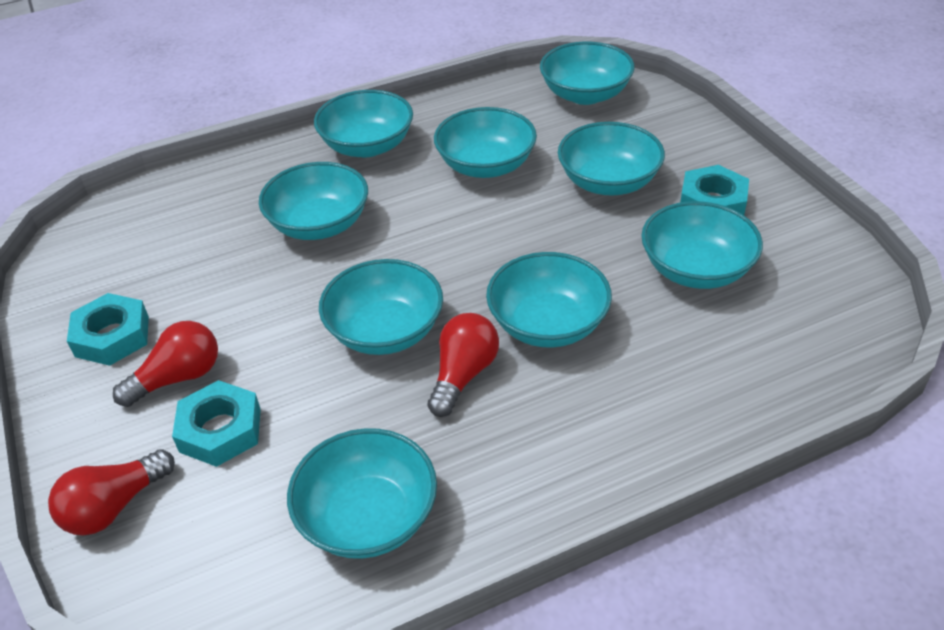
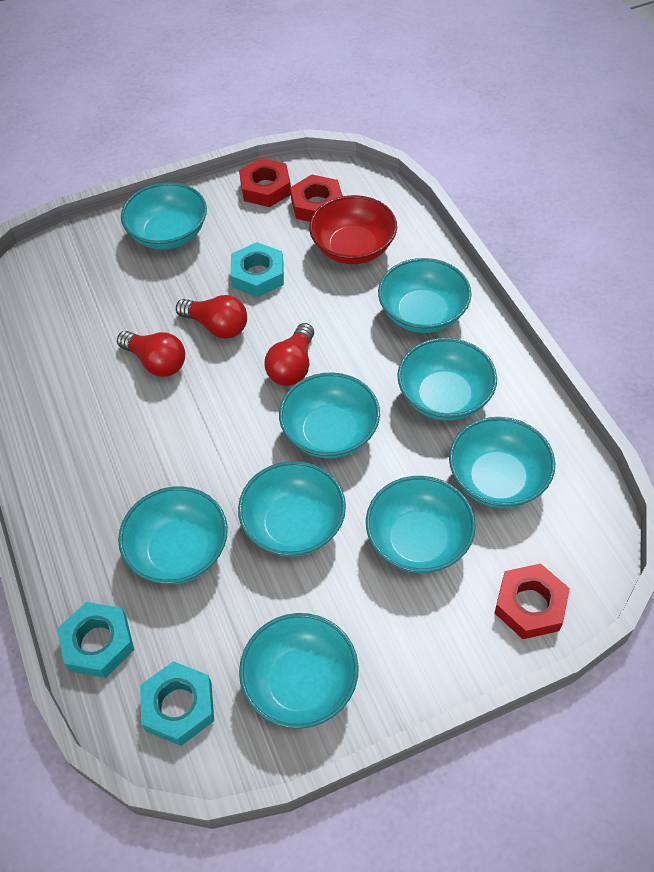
red bowl: 0 -> 1
red nut: 0 -> 3

